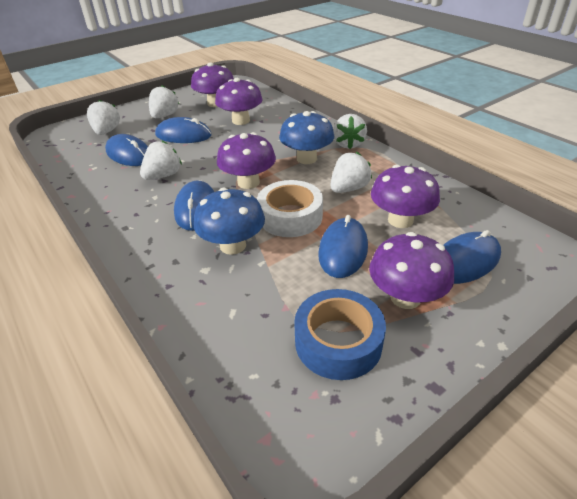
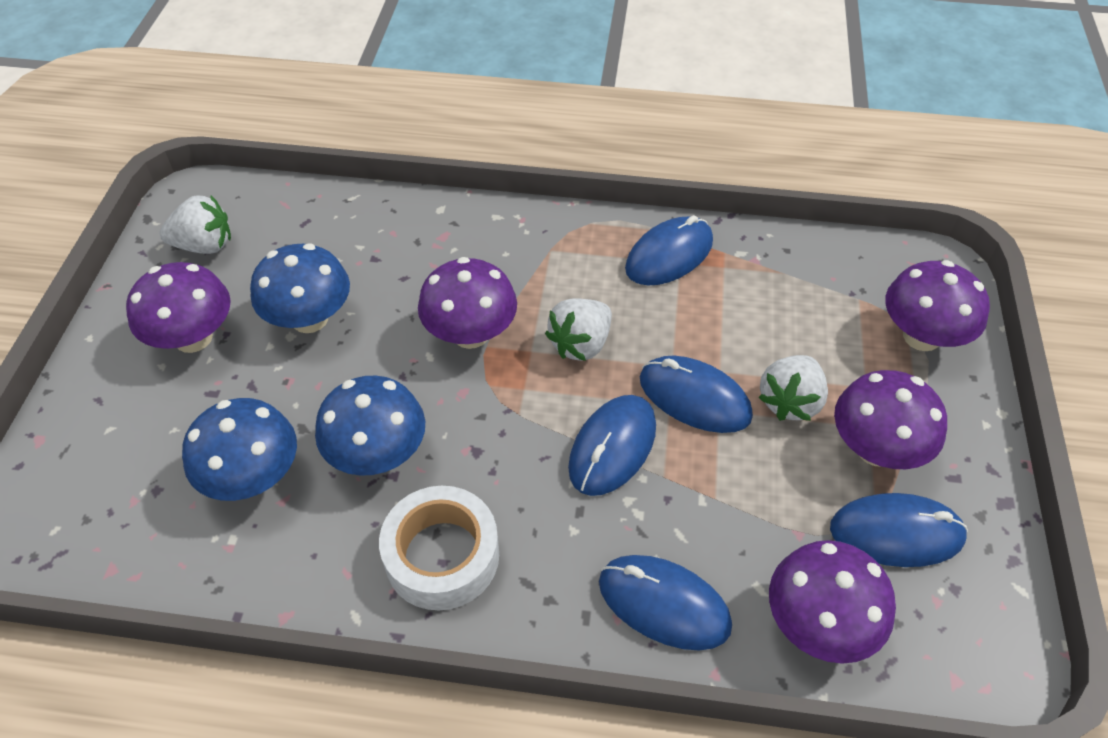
blue mushroom: 2 -> 3
blue tape: 1 -> 0
white strawberry: 5 -> 3

